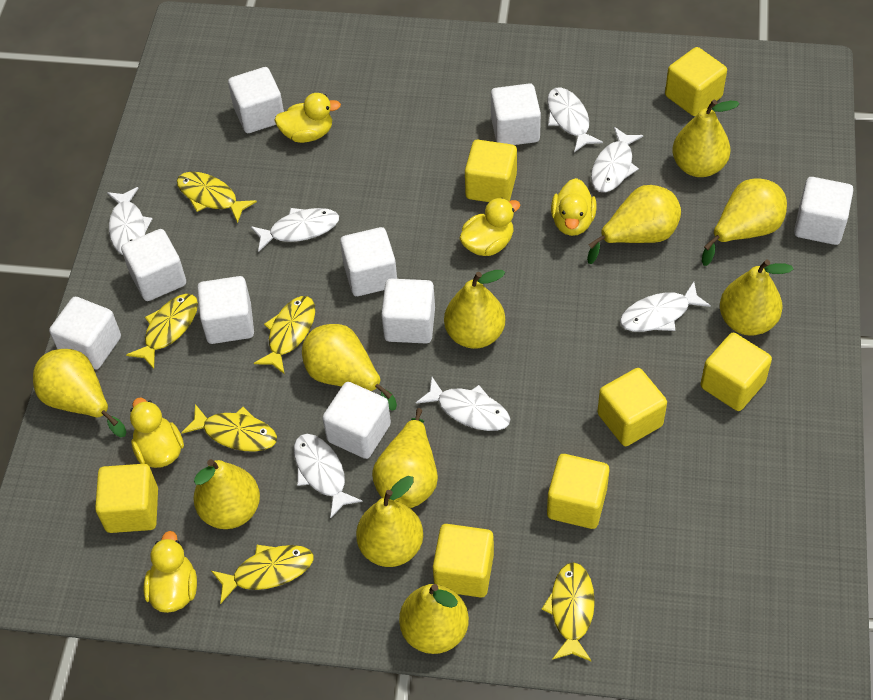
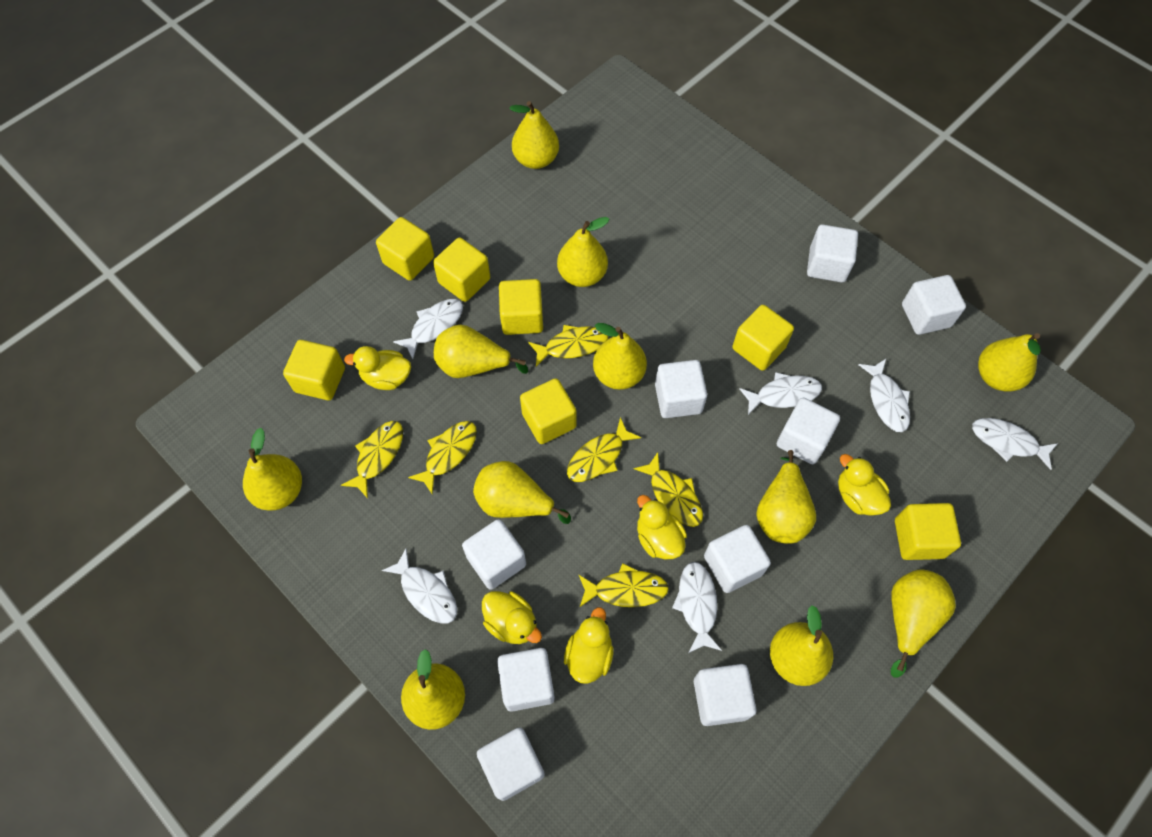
white fish: 7 -> 6

